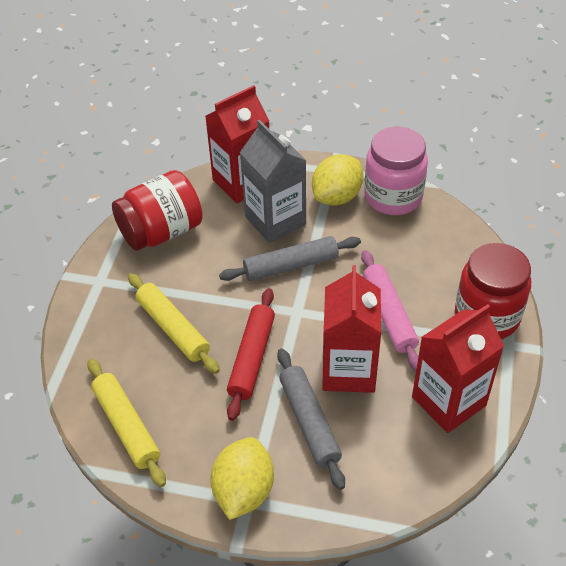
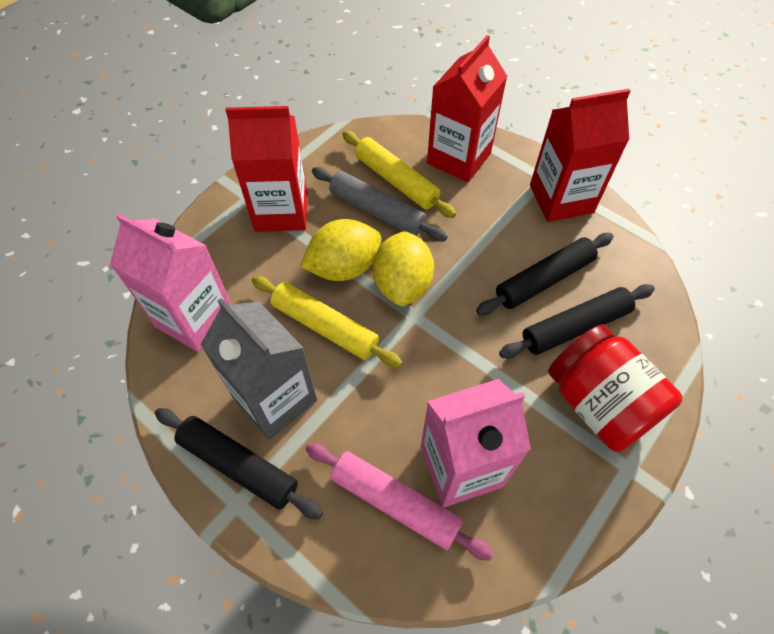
black rolling pin: 0 -> 3
grey rolling pin: 2 -> 1
pink carton: 0 -> 2
pink jar: 1 -> 0
red jar: 2 -> 1
red rolling pin: 1 -> 0

